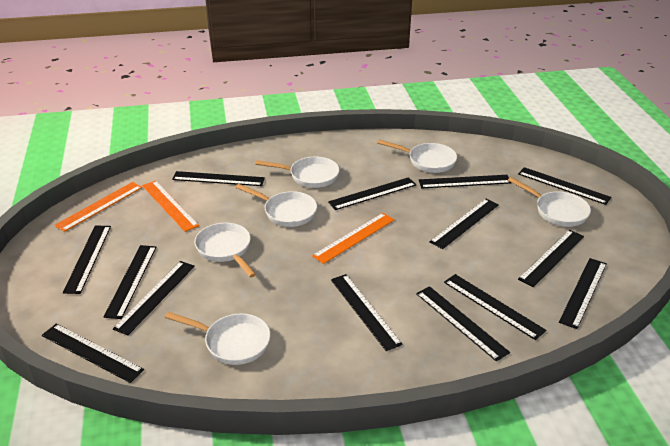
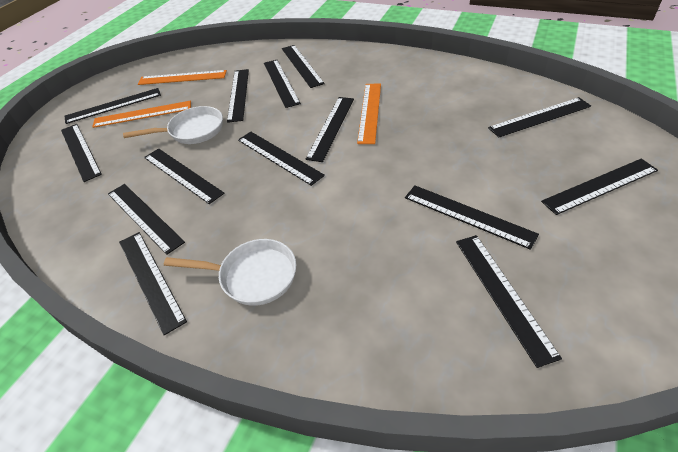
white pan: 6 -> 2

